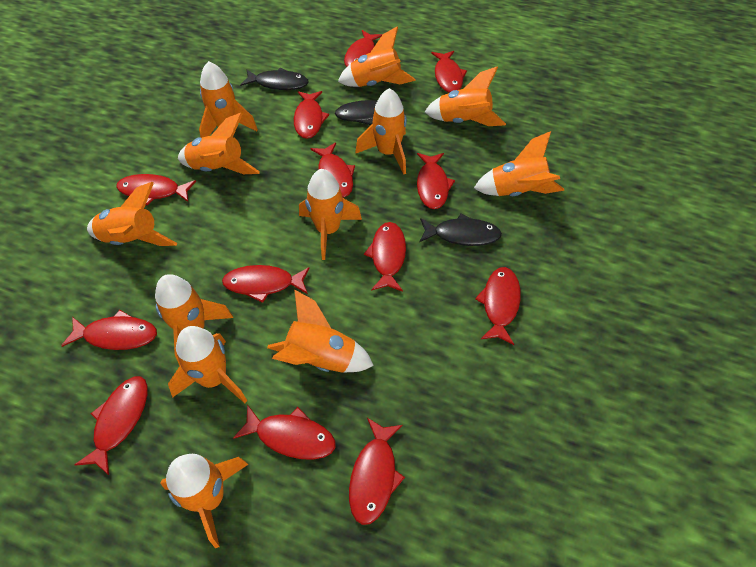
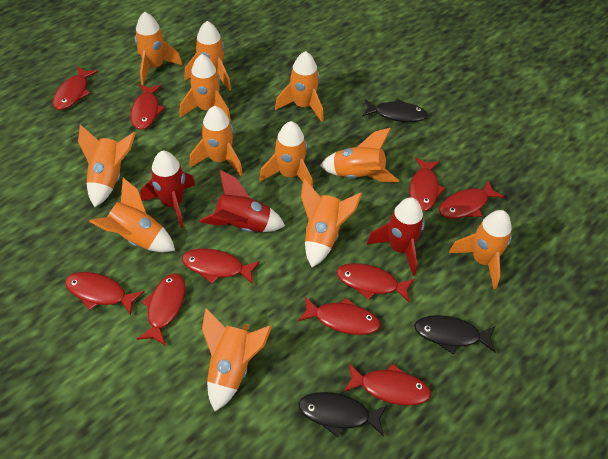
red fish: 13 -> 10
red rocket: 0 -> 3

